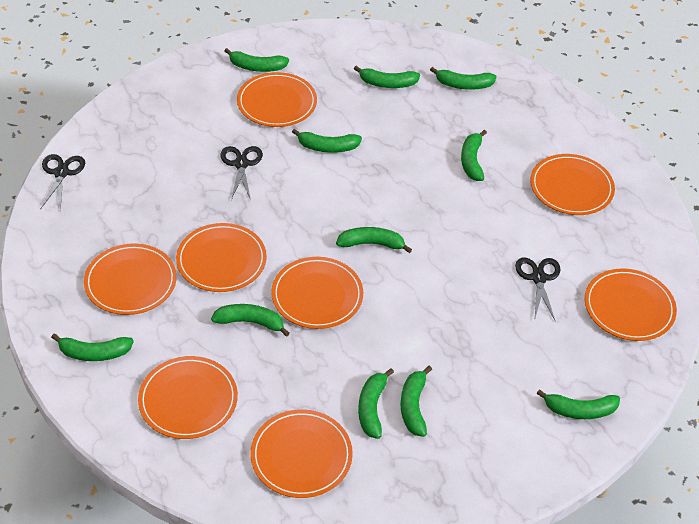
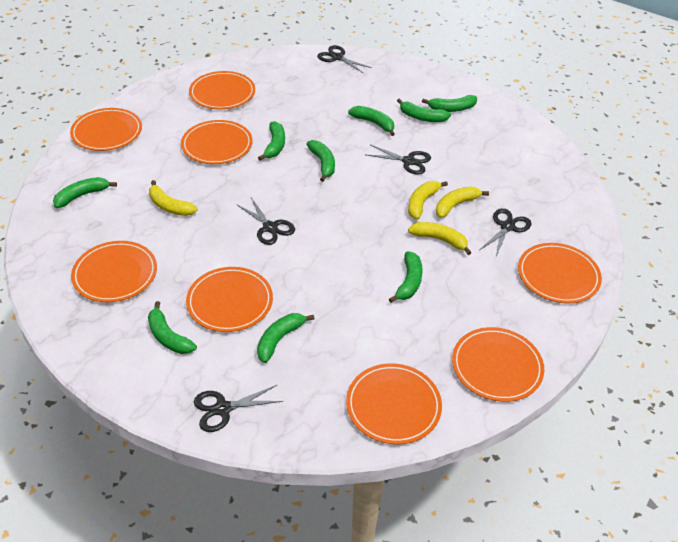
black scissors: 3 -> 5
green banana: 11 -> 9
yellow banana: 0 -> 4

